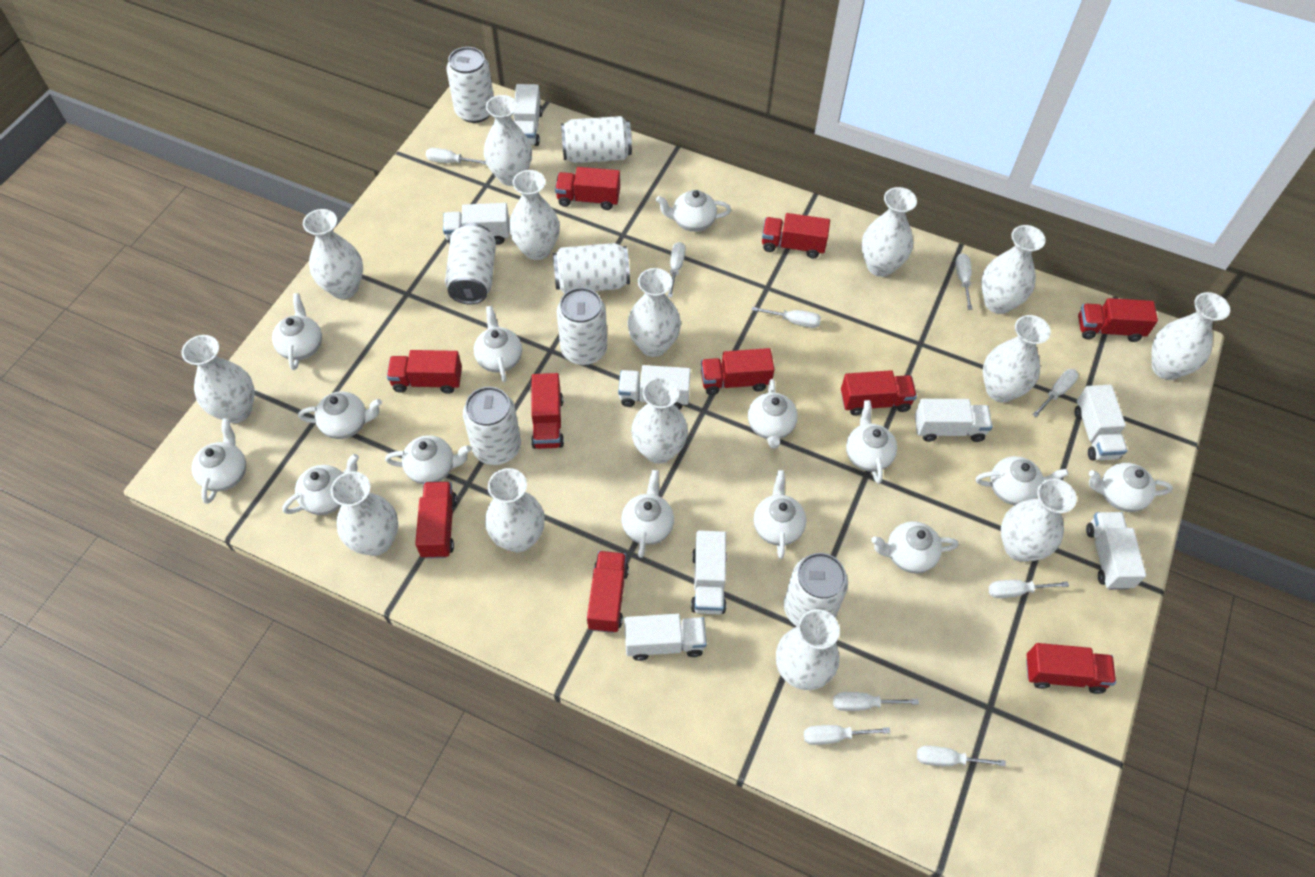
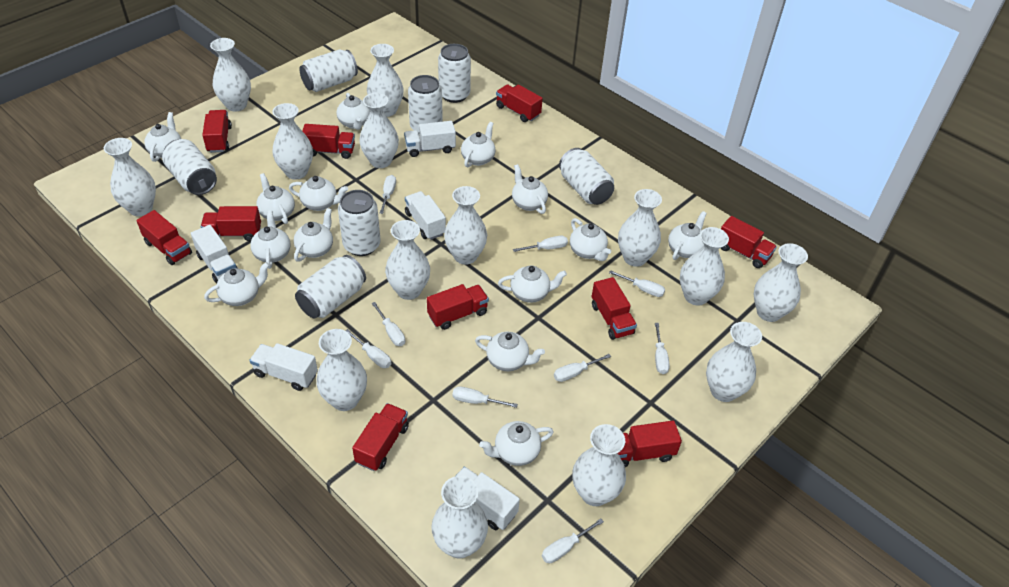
white truck: 8 -> 5

